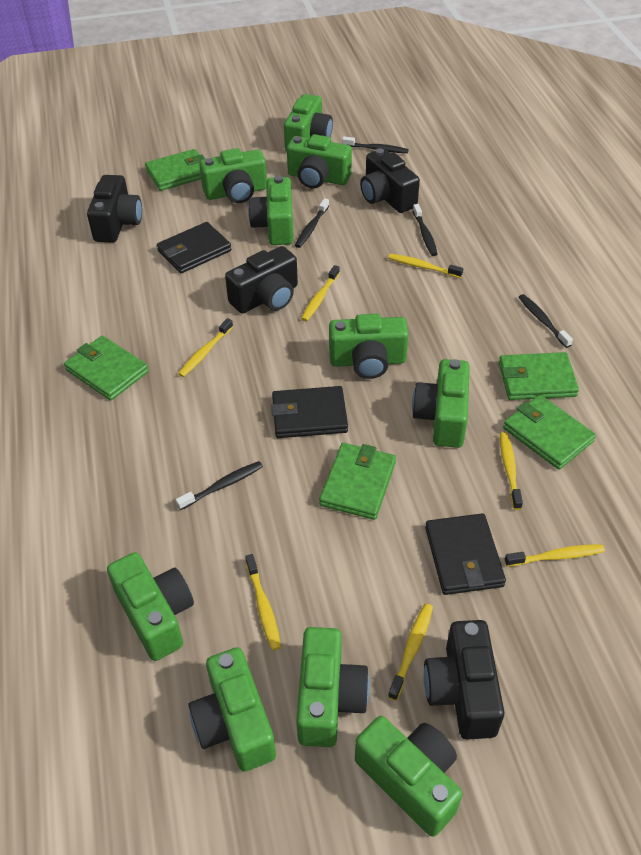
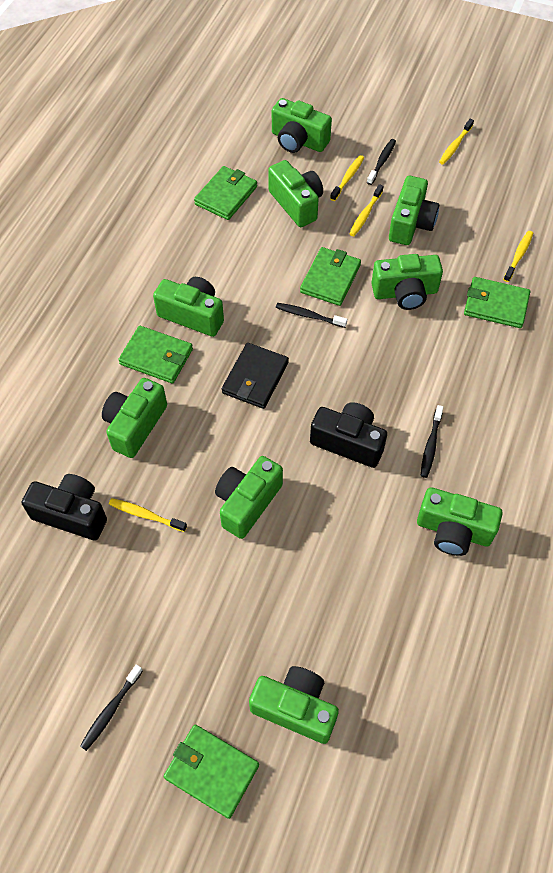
black camera: 4 -> 2
black toothbrush: 5 -> 4
black wallet: 3 -> 1
green camera: 10 -> 9
yellow toothbrush: 7 -> 5

